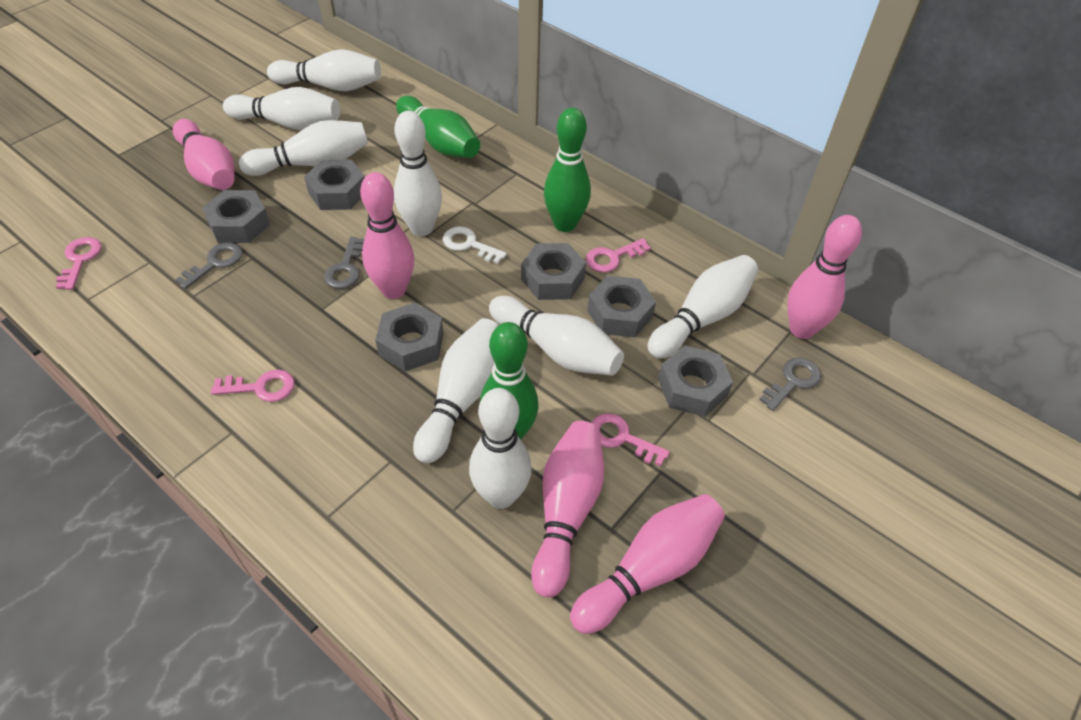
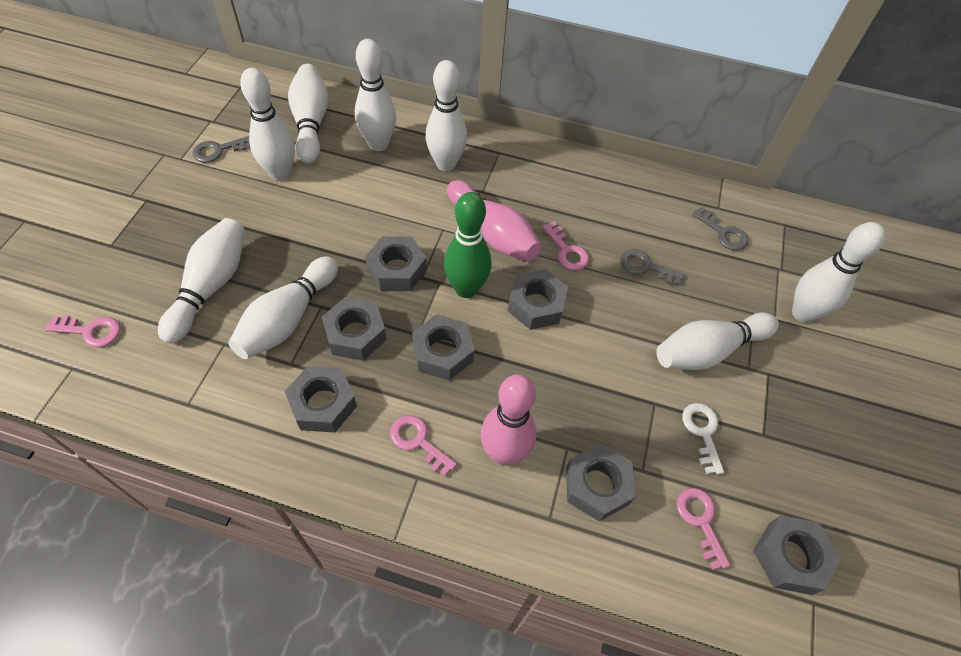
green bowling pin: 3 -> 1
grey nut: 6 -> 7
pink bowling pin: 5 -> 2

